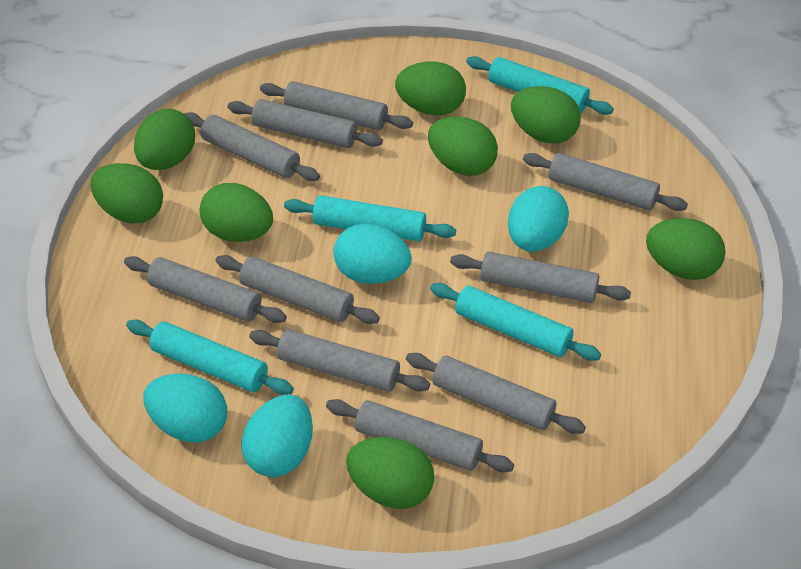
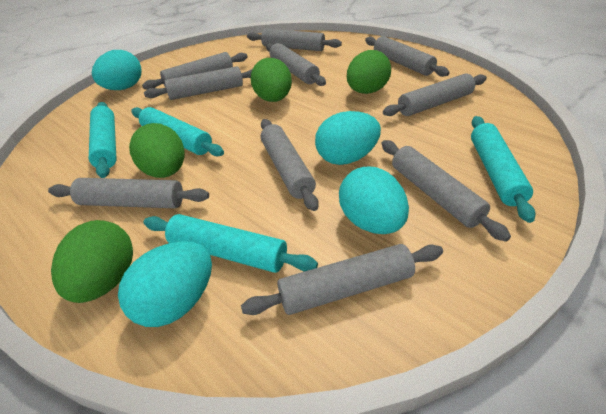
green egg: 8 -> 4

